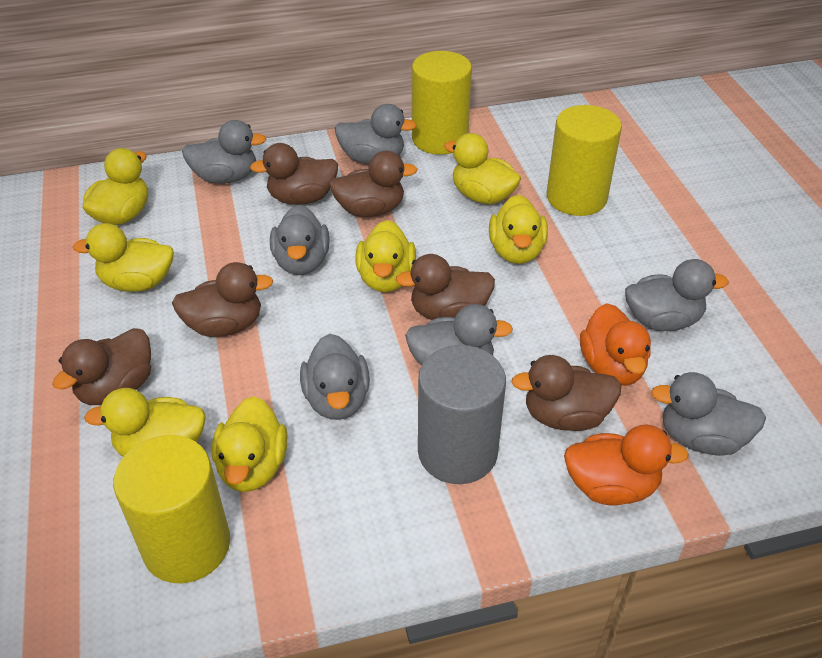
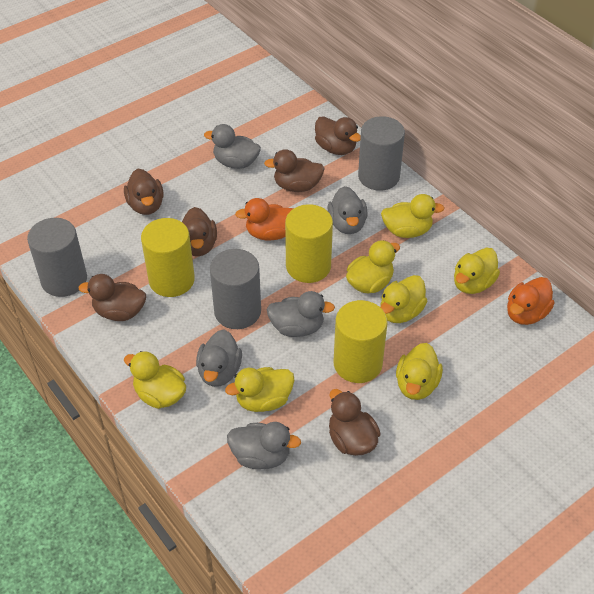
grey cylinder: 1 -> 3
grey duck: 7 -> 5

